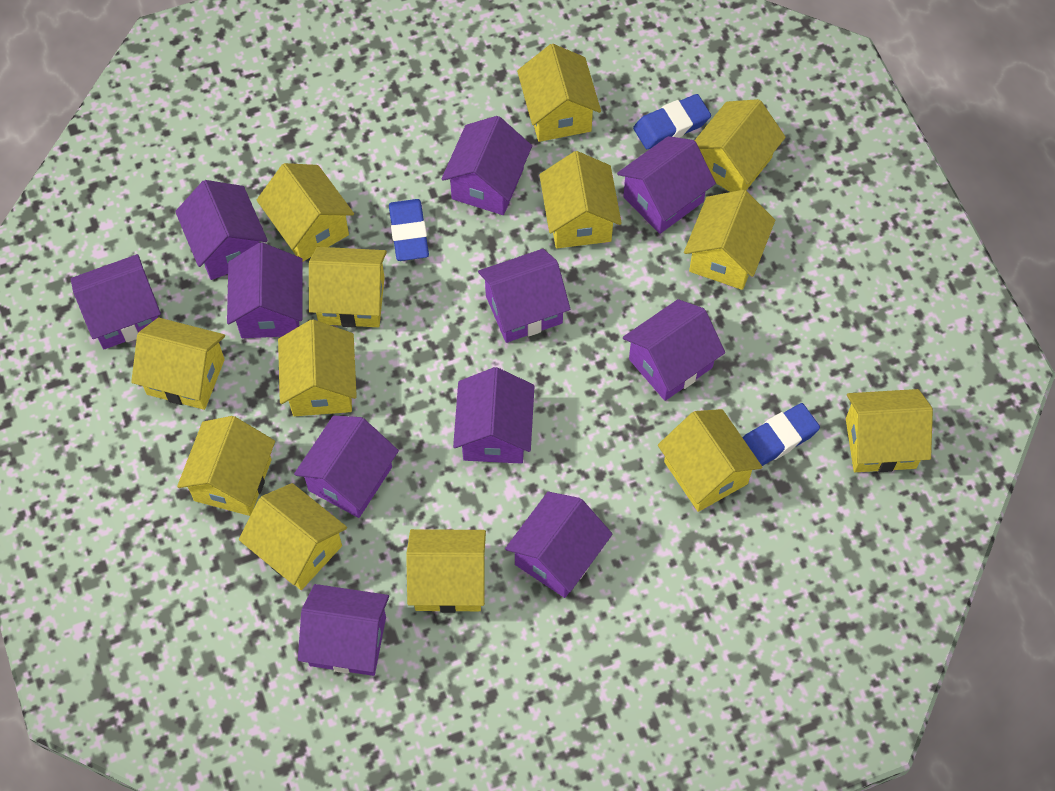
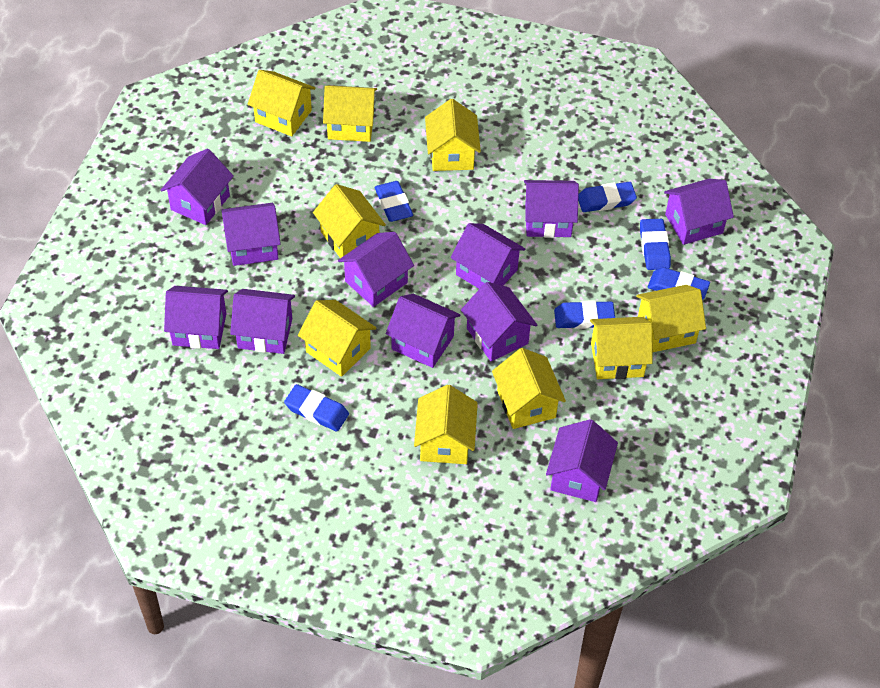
blue eraser: 3 -> 6
yellow house: 13 -> 9

